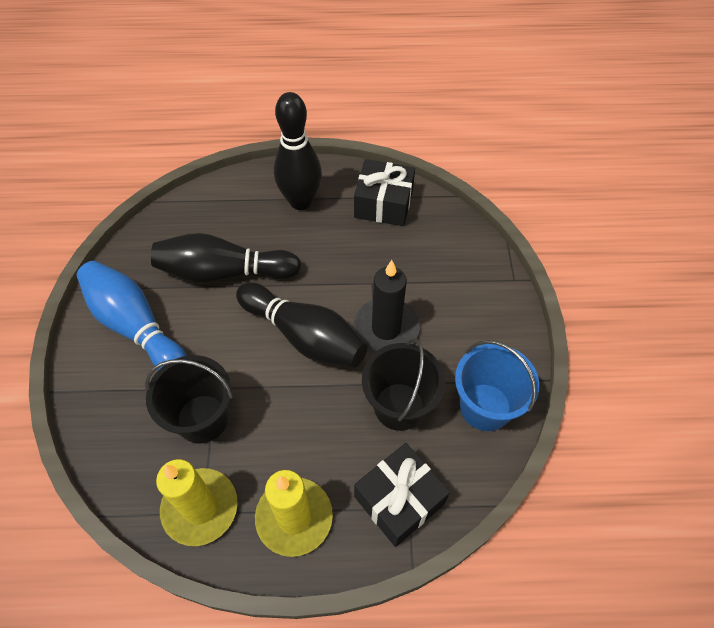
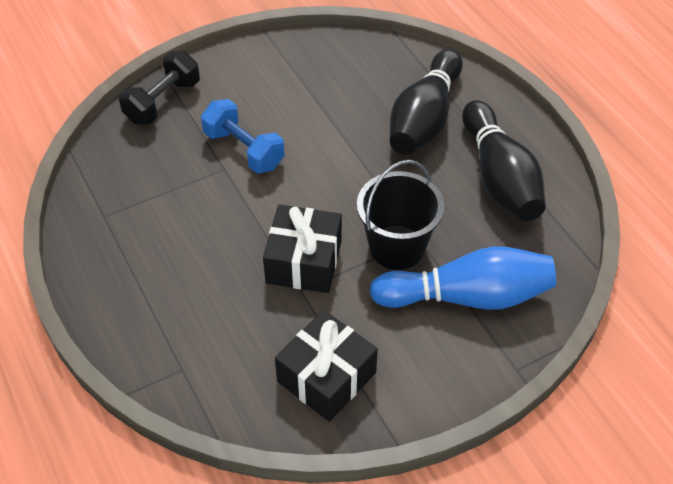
black bowling pin: 3 -> 2
black bucket: 2 -> 1
black candle: 1 -> 0
black dumbbell: 0 -> 1
blue bucket: 1 -> 0
blue dumbbell: 0 -> 1
yellow candle: 2 -> 0

